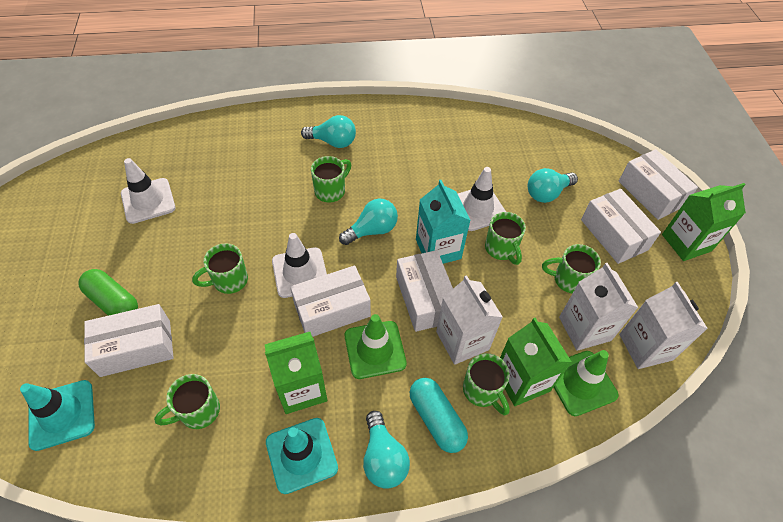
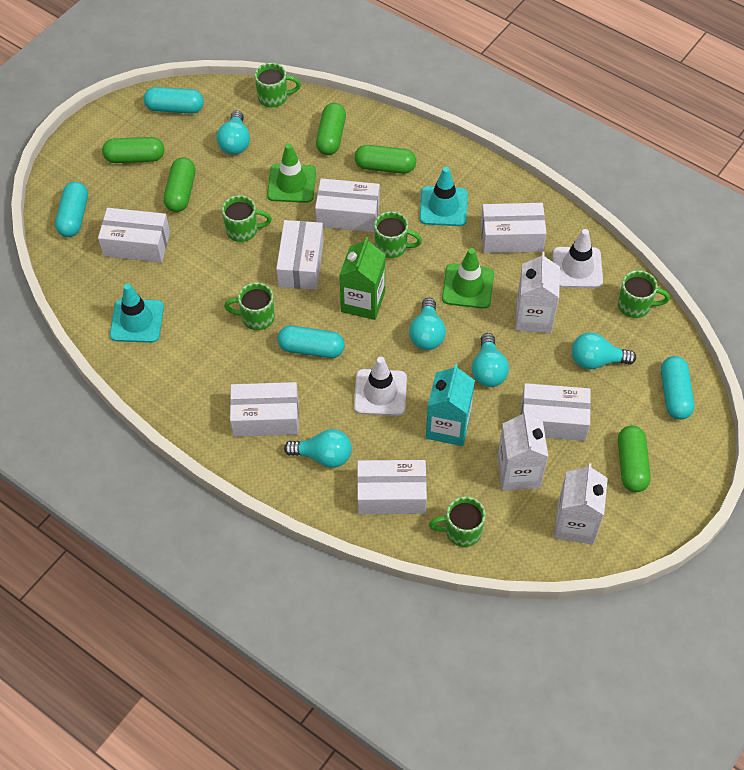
green capsule: 1 -> 5
green carton: 3 -> 1
turquoise capsule: 1 -> 4
turquoise light bulb: 4 -> 5
white box: 5 -> 7
white traffic cone: 3 -> 2

